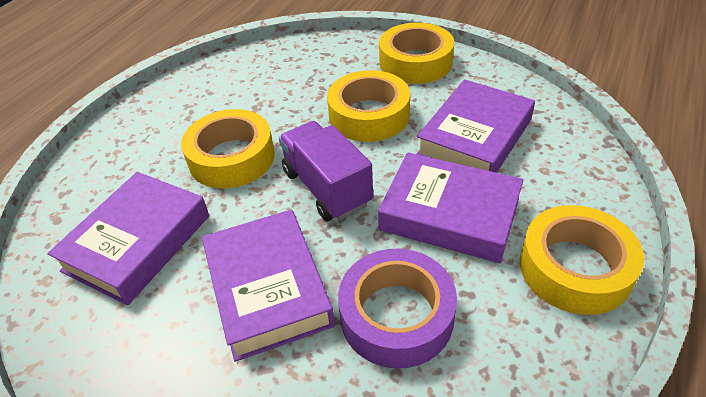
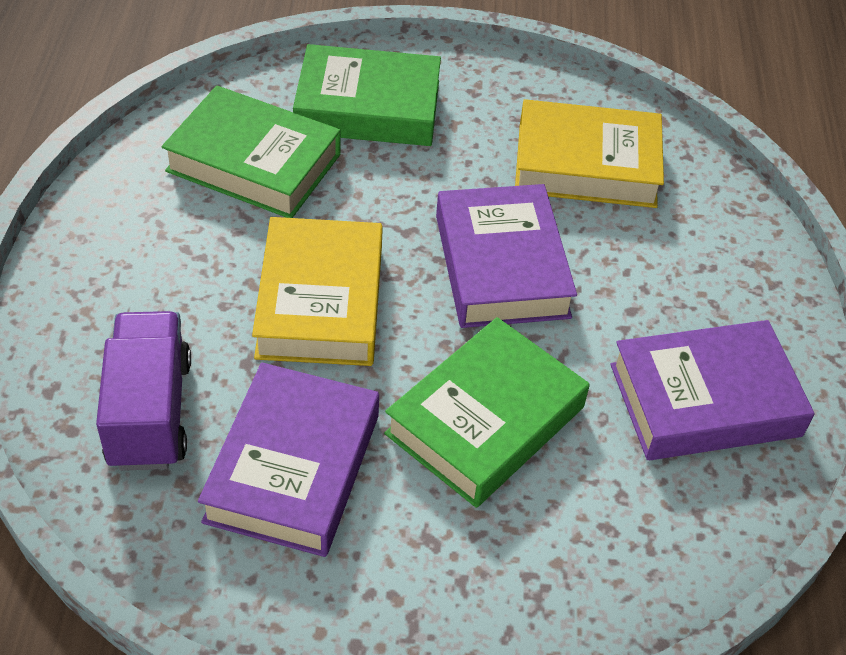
green book: 0 -> 3
purple book: 4 -> 3
purple tape: 1 -> 0
yellow book: 0 -> 2
yellow tape: 4 -> 0

